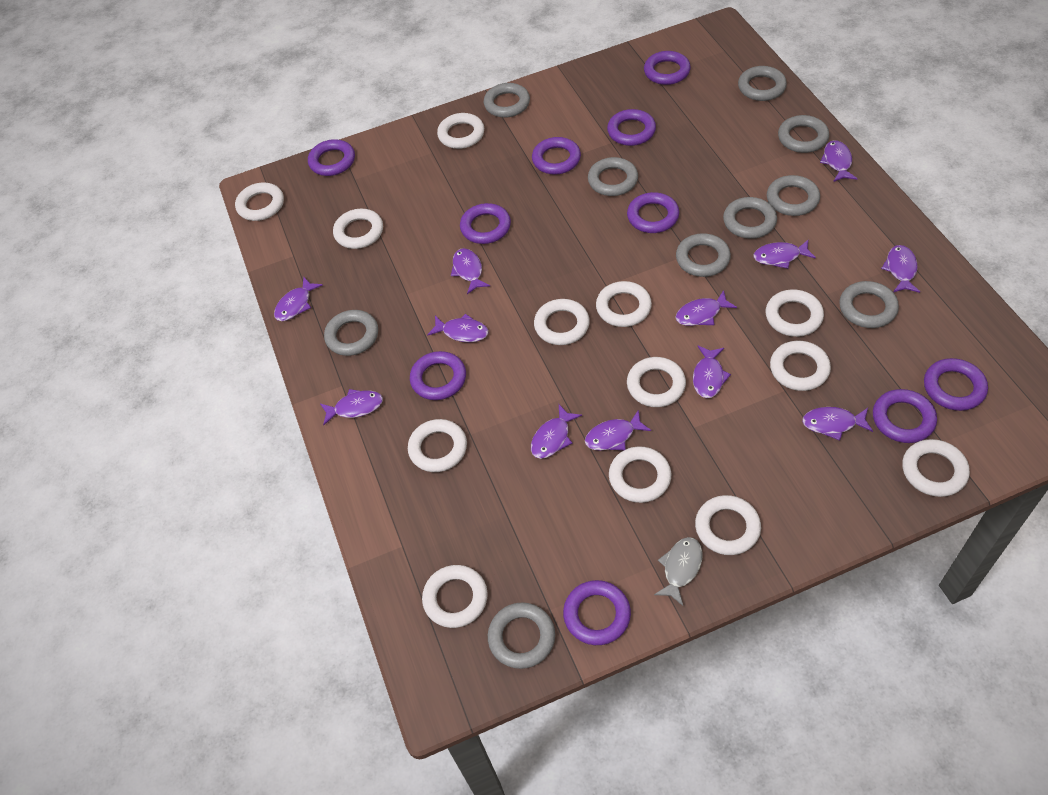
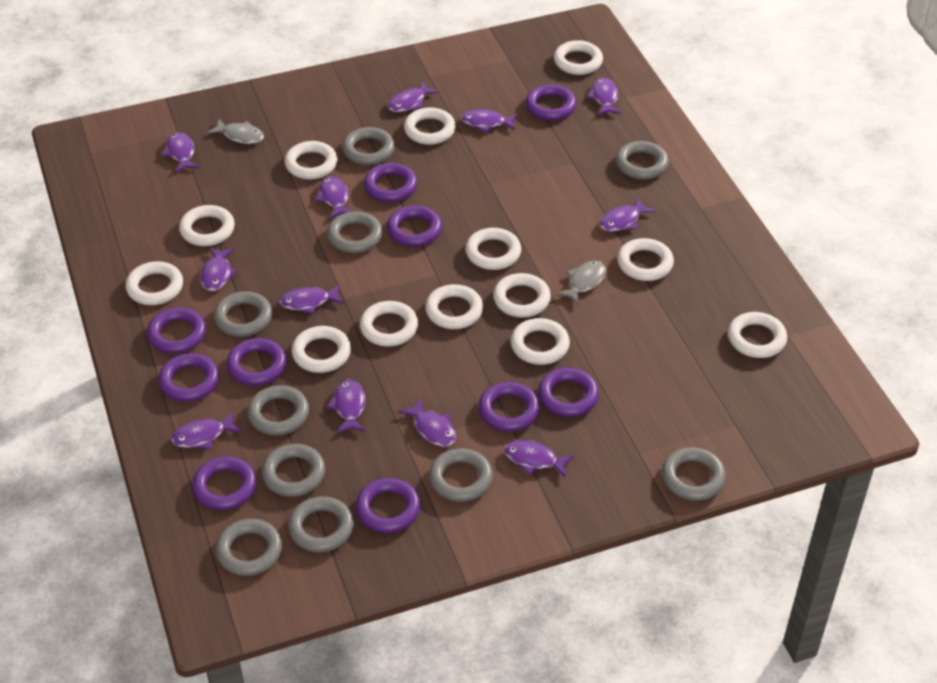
grey fish: 1 -> 2

